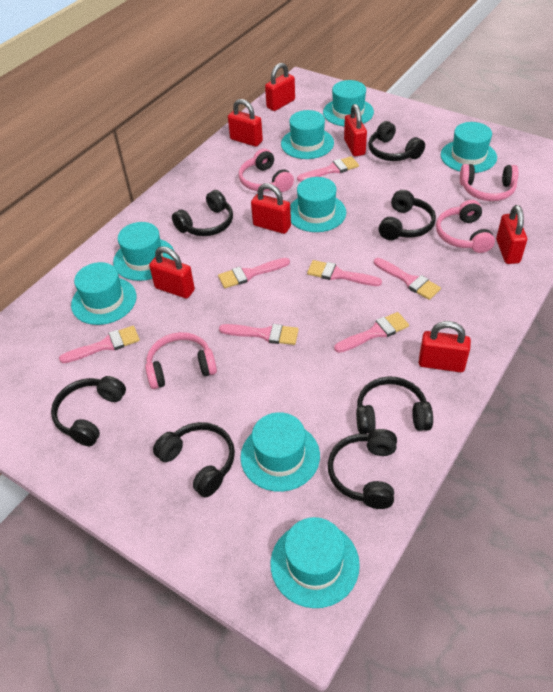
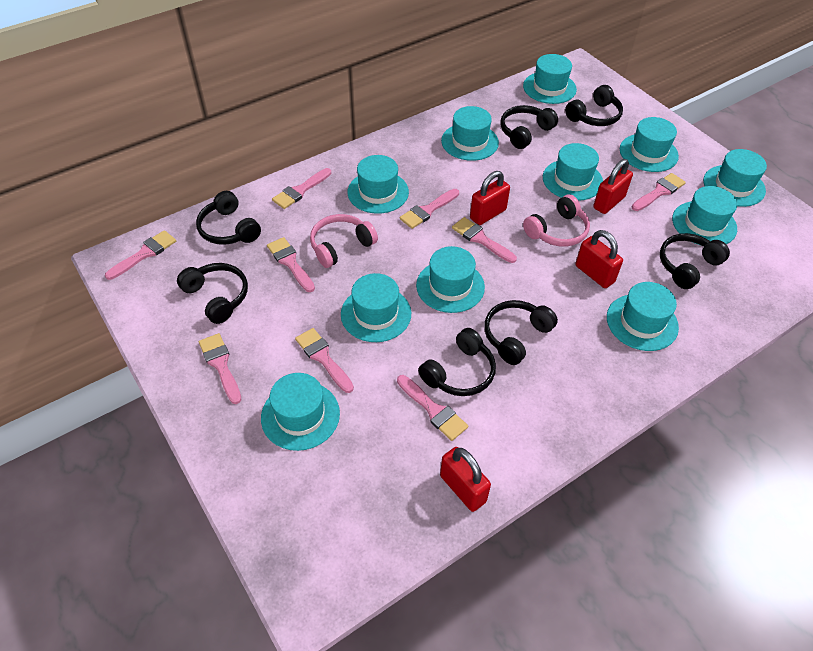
pink brush: 7 -> 9
pink headphones: 4 -> 2
red padlock: 7 -> 4
turquoise hat: 8 -> 11

